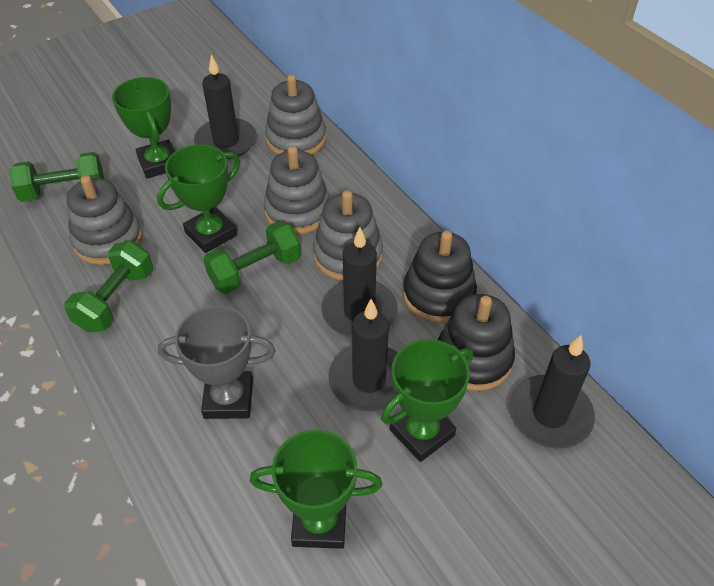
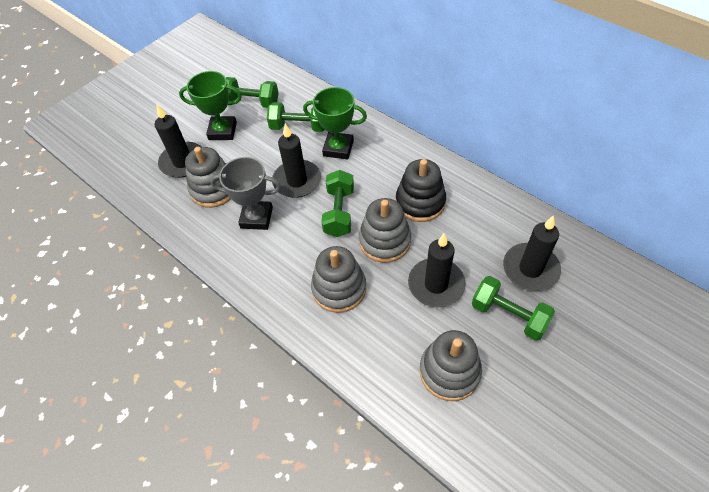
black stacking toy: 2 -> 1
green dumbbell: 3 -> 4
green trophy: 4 -> 2

